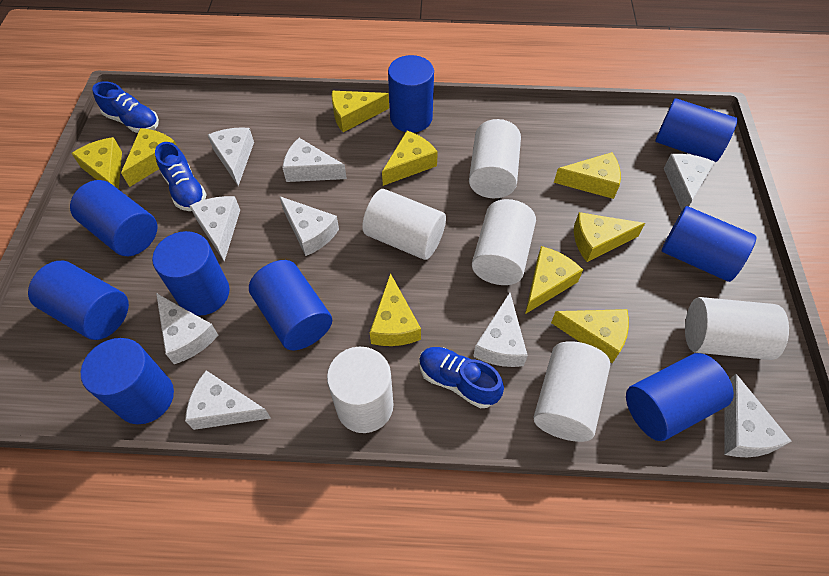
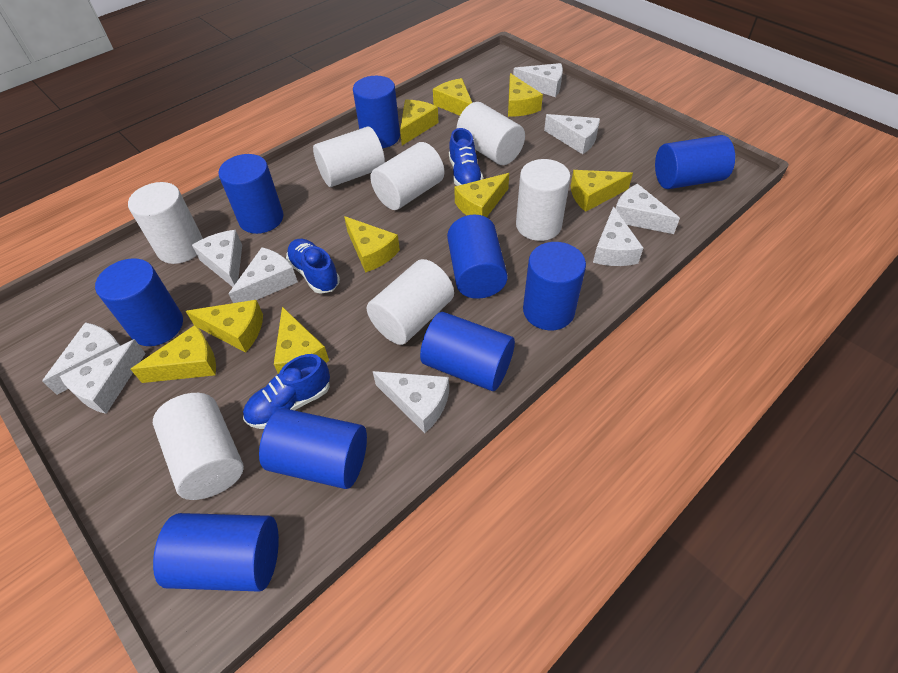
white cylinder: 6 -> 7

